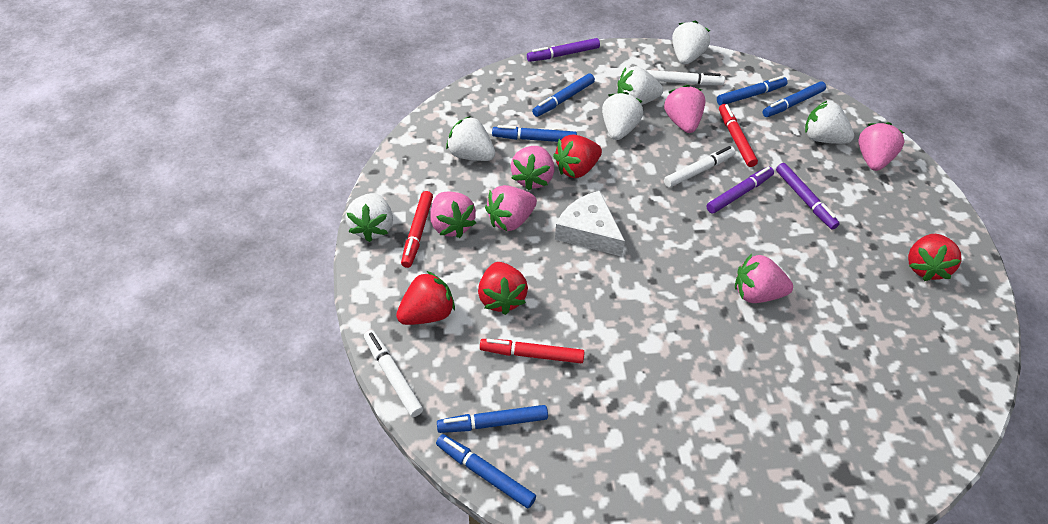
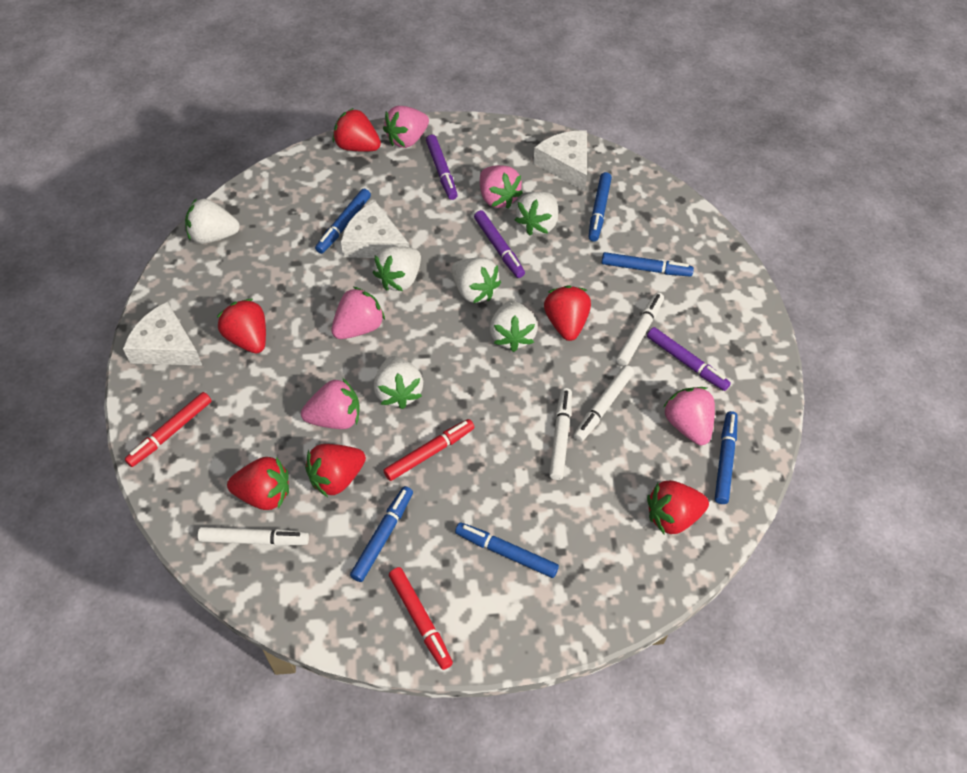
pink strawberry: 6 -> 5
red strawberry: 4 -> 6
white cheese: 1 -> 3
white marker: 3 -> 4

